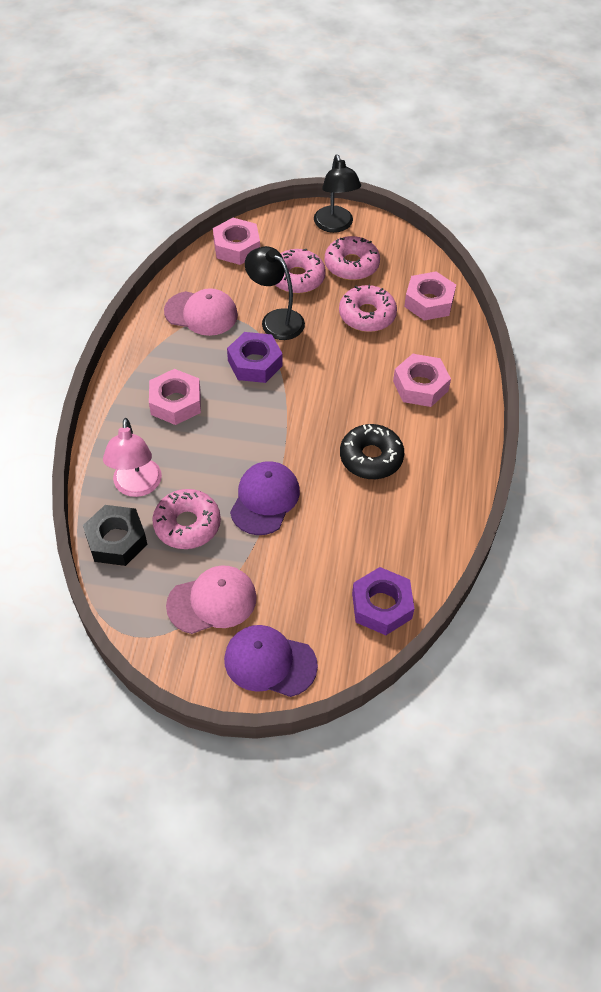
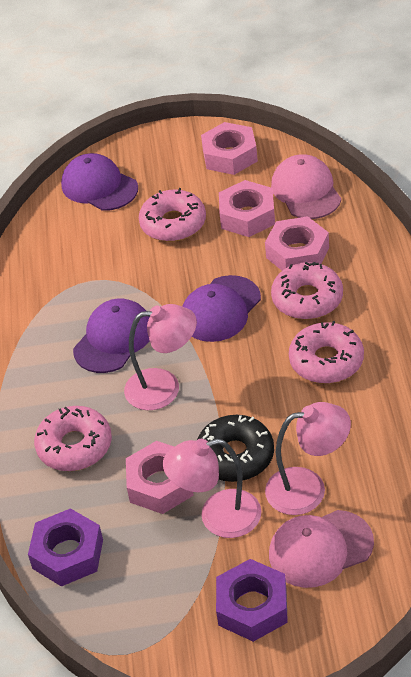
black lamp: 2 -> 0
black nut: 1 -> 0
pink lamp: 1 -> 3
purple cap: 2 -> 3

